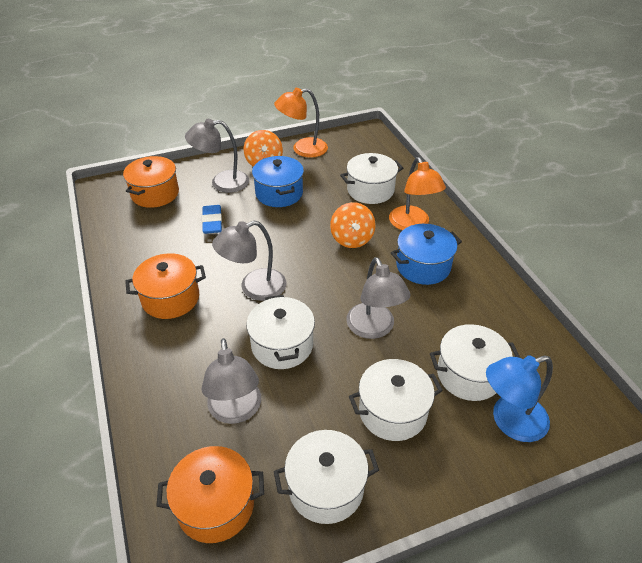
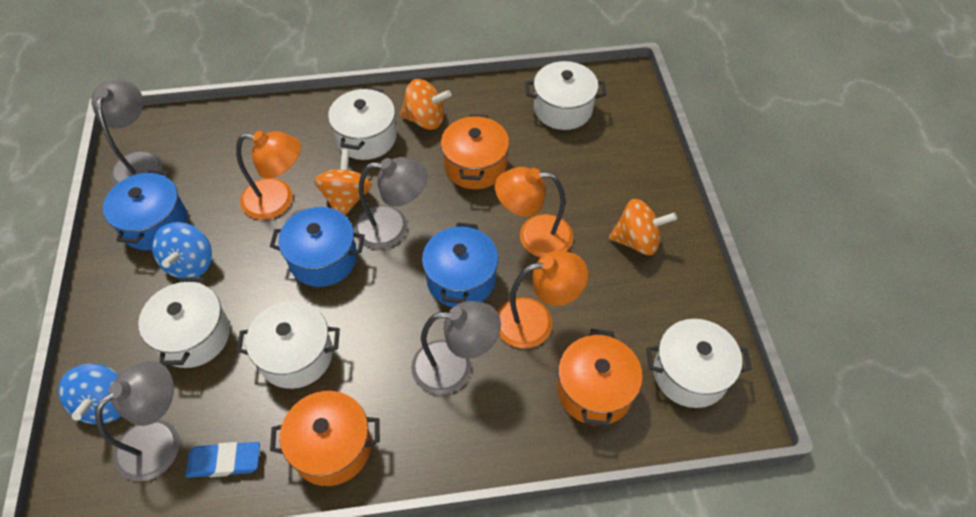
blue lamp: 1 -> 0
blue pot: 2 -> 3
blue spinning top: 0 -> 2
orange lamp: 2 -> 3
orange spinning top: 2 -> 3

